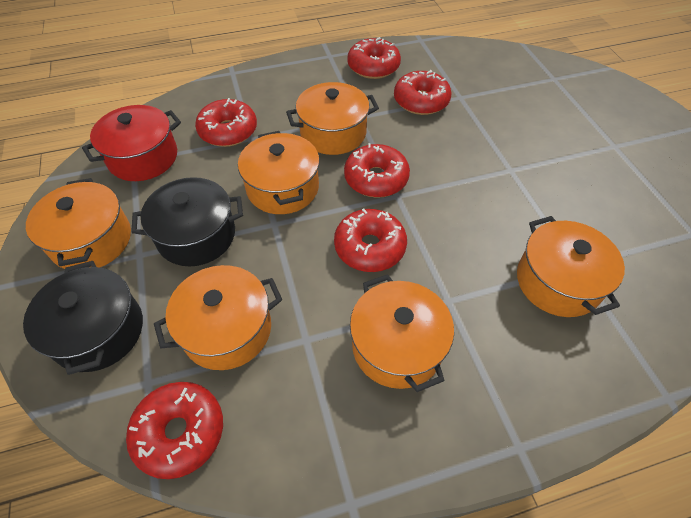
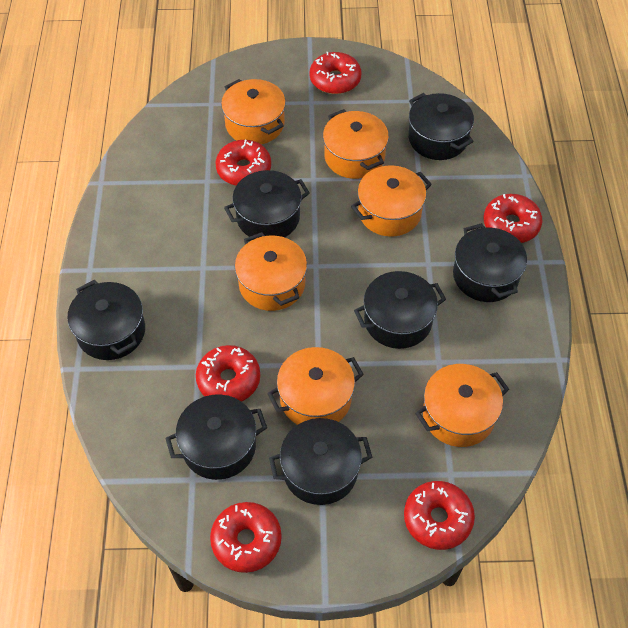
black pot: 2 -> 7
red pot: 1 -> 0

